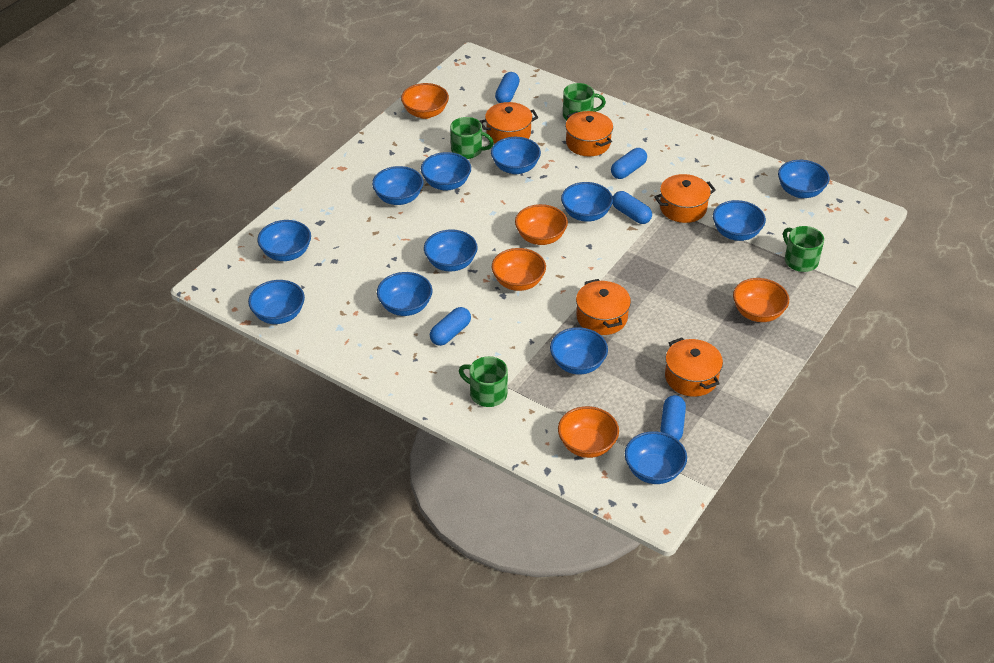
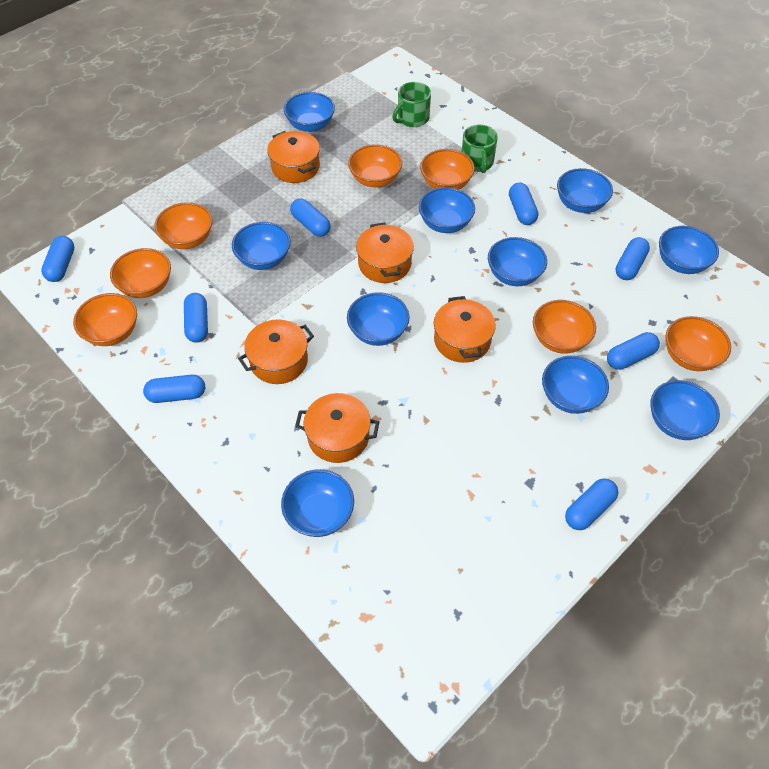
blue bowl: 12 -> 10
blue capsule: 5 -> 8
green mug: 4 -> 2
orange bowl: 5 -> 7

